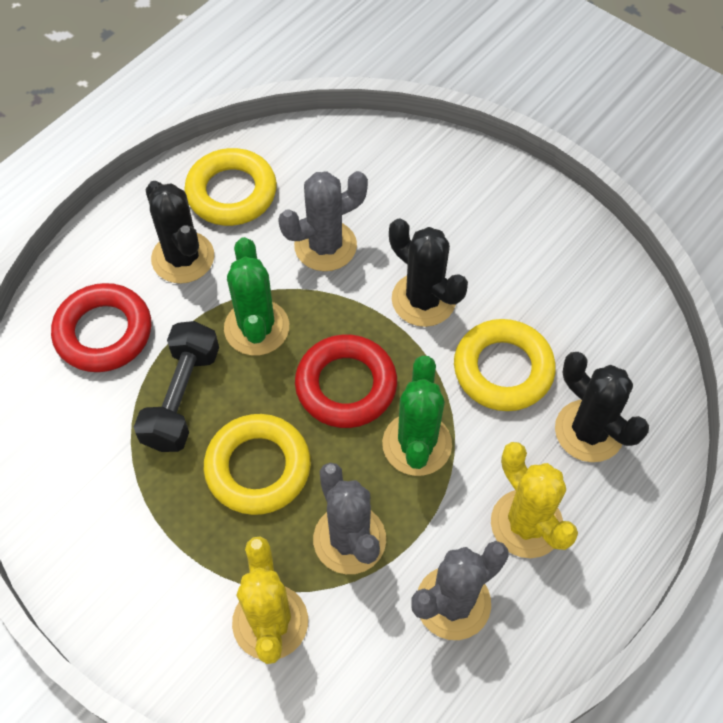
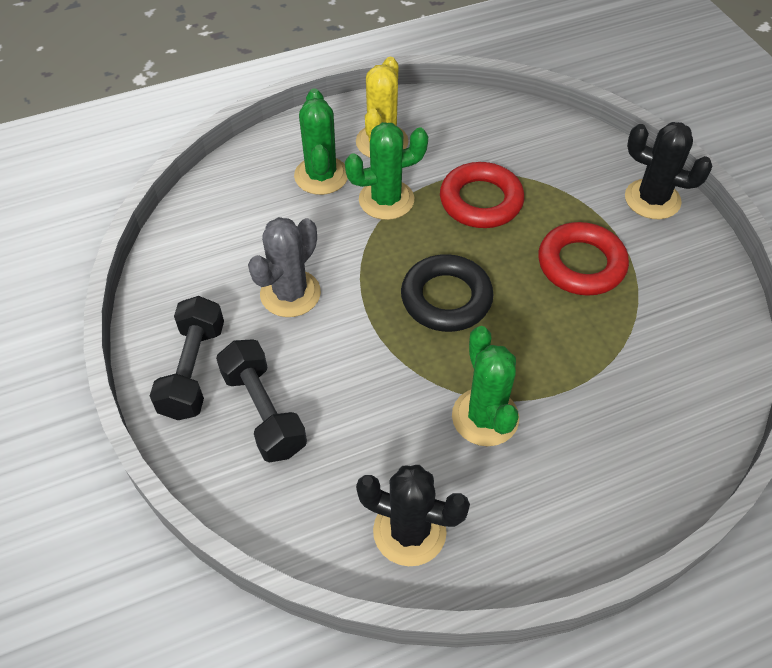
black cactus: 3 -> 2
black dumbbell: 1 -> 2
black ring: 0 -> 1
green cactus: 2 -> 3
grey cactus: 3 -> 1
yellow cactus: 2 -> 1
yellow ring: 3 -> 0

